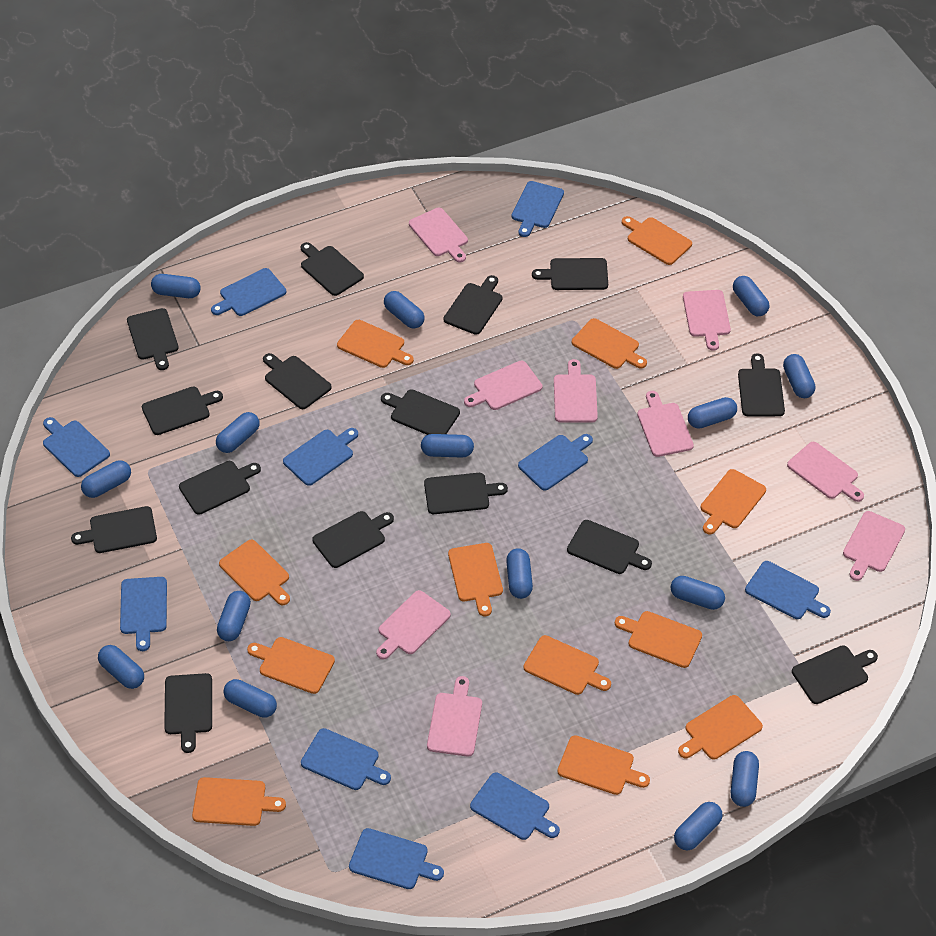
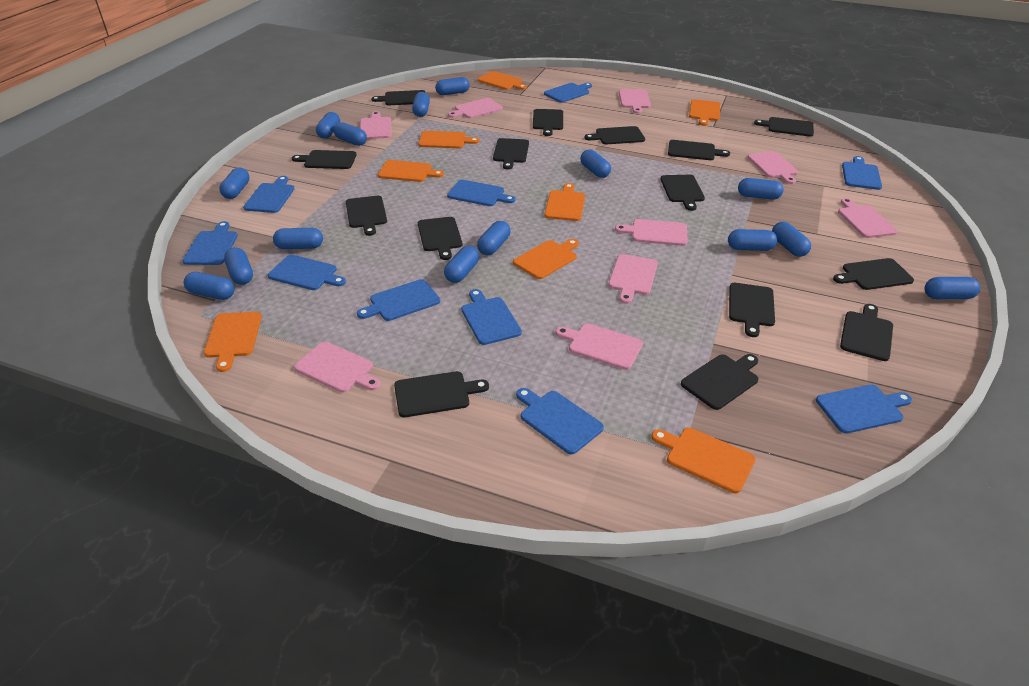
orange cutting board: 12 -> 8

